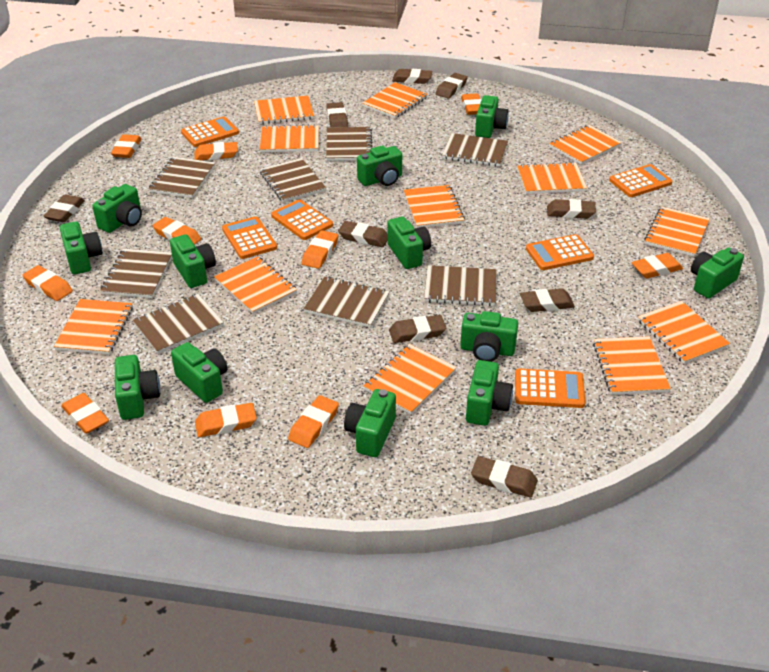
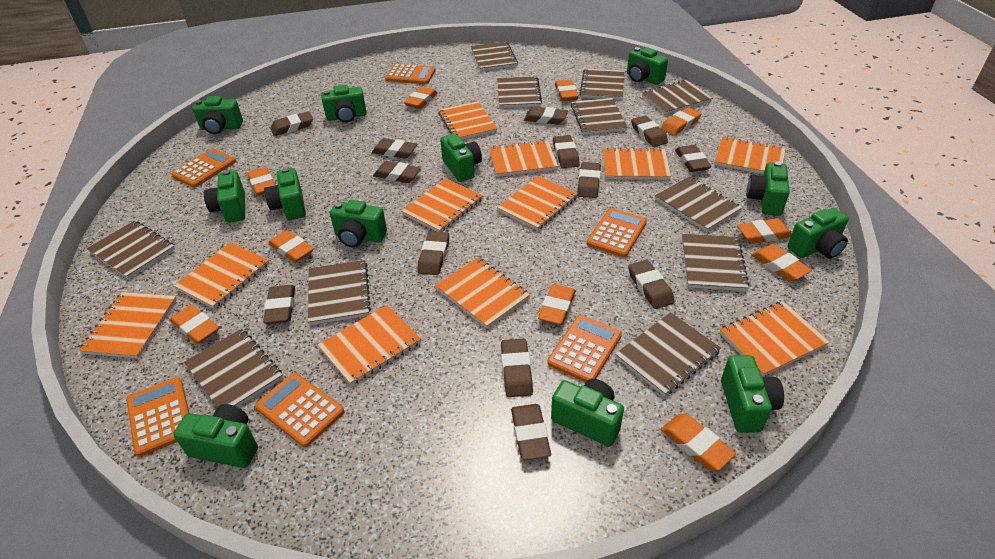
brown eraser: 9 -> 13
brown notebook: 8 -> 11
orange notebook: 12 -> 11

